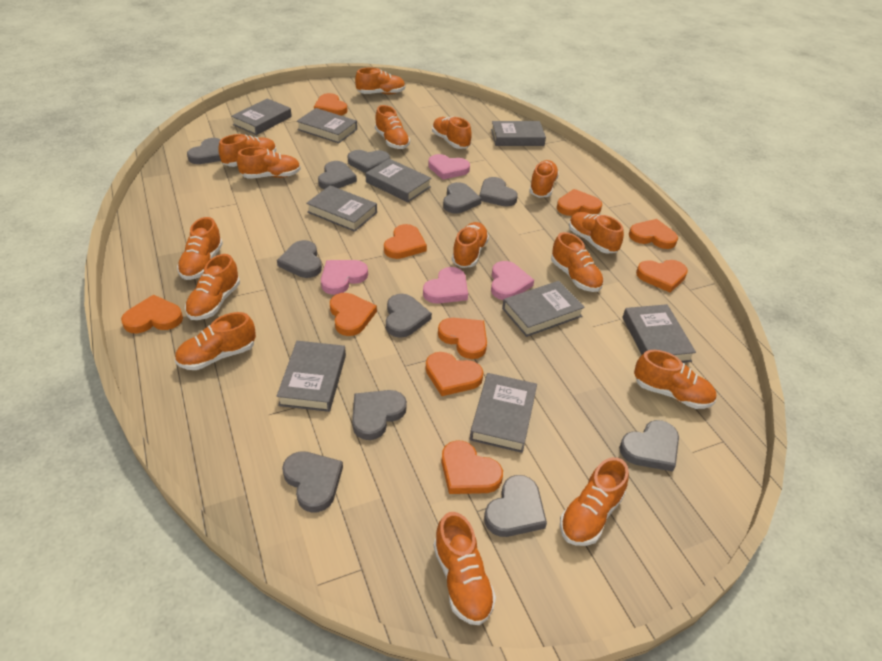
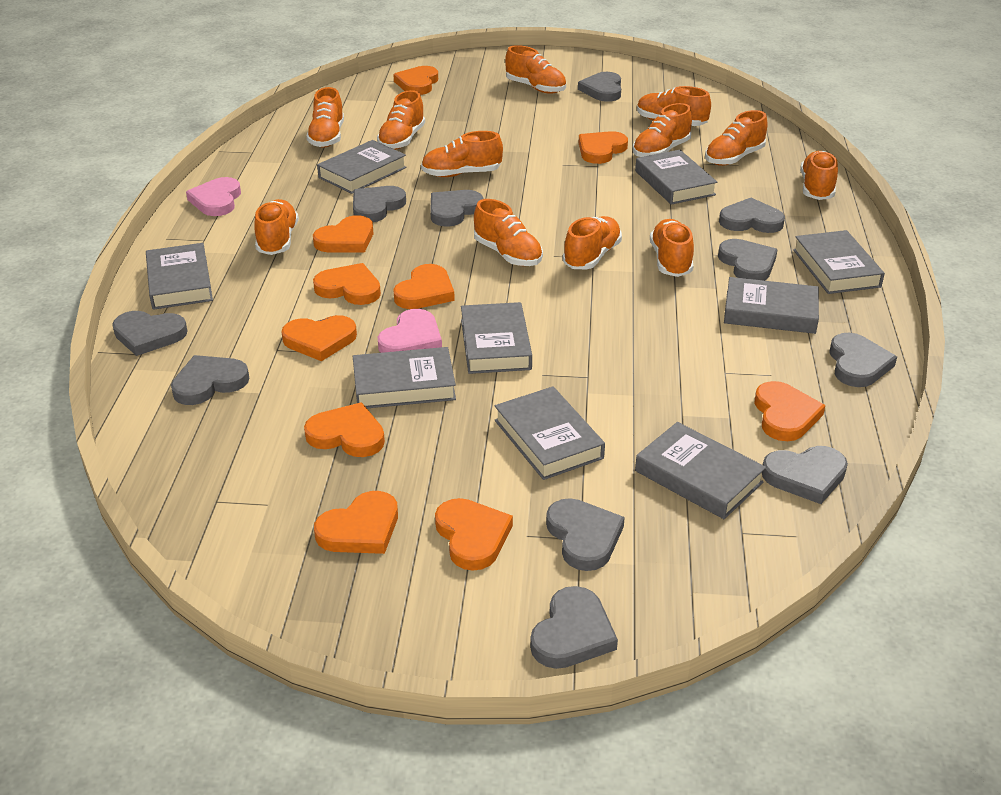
orange shoe: 15 -> 12
pink heart: 4 -> 2

